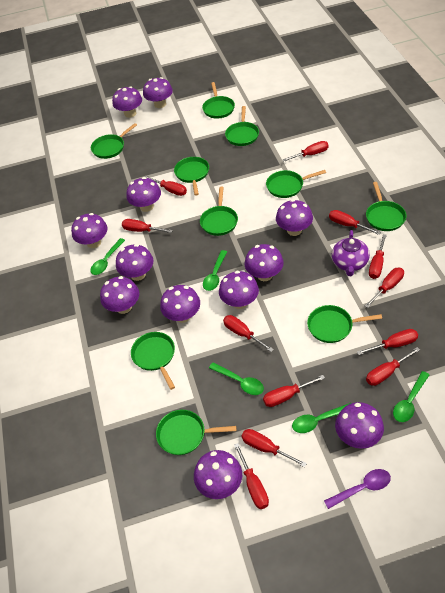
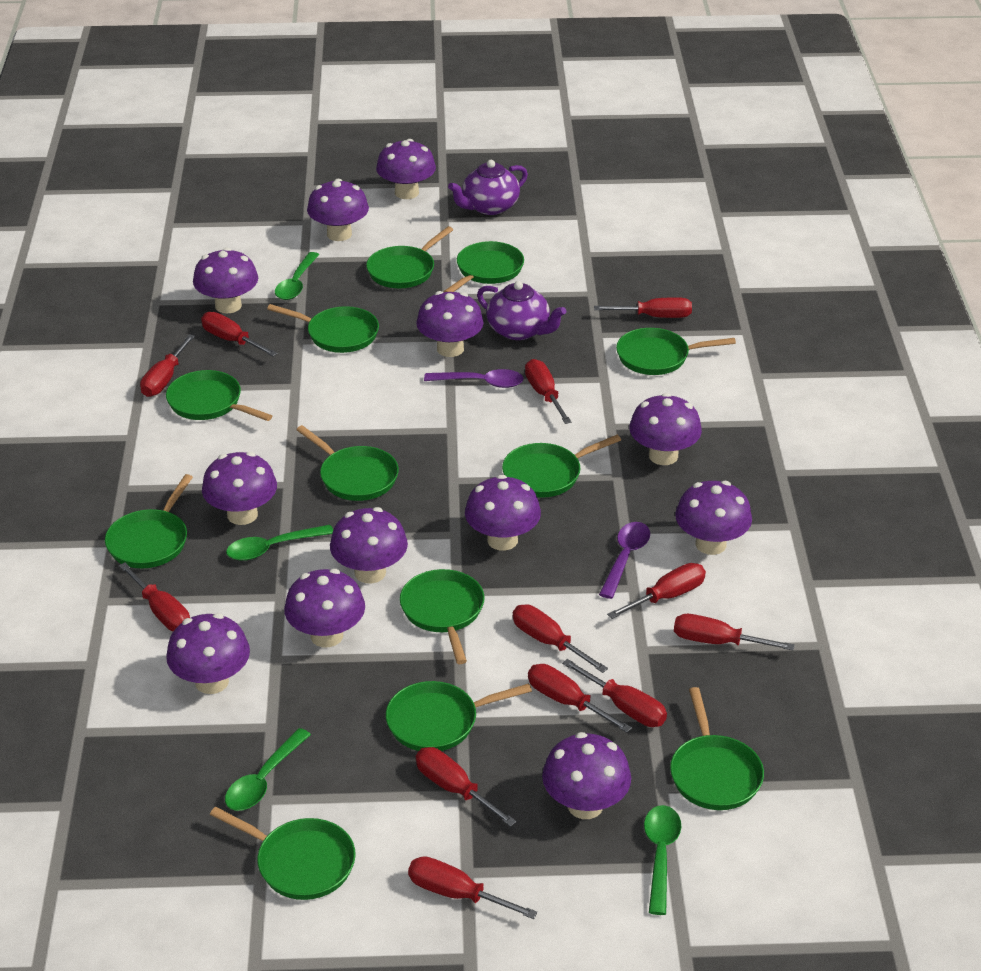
green pan: 10 -> 12
green spoon: 5 -> 4
purple spoon: 1 -> 2
purple teapot: 1 -> 2

